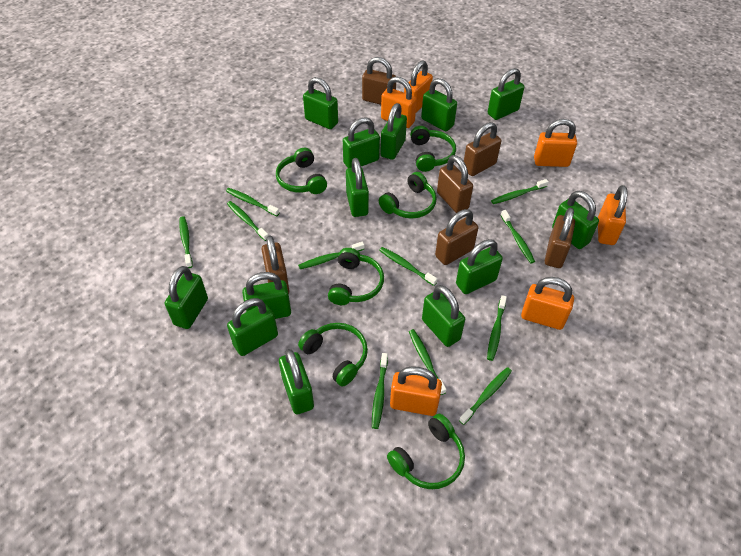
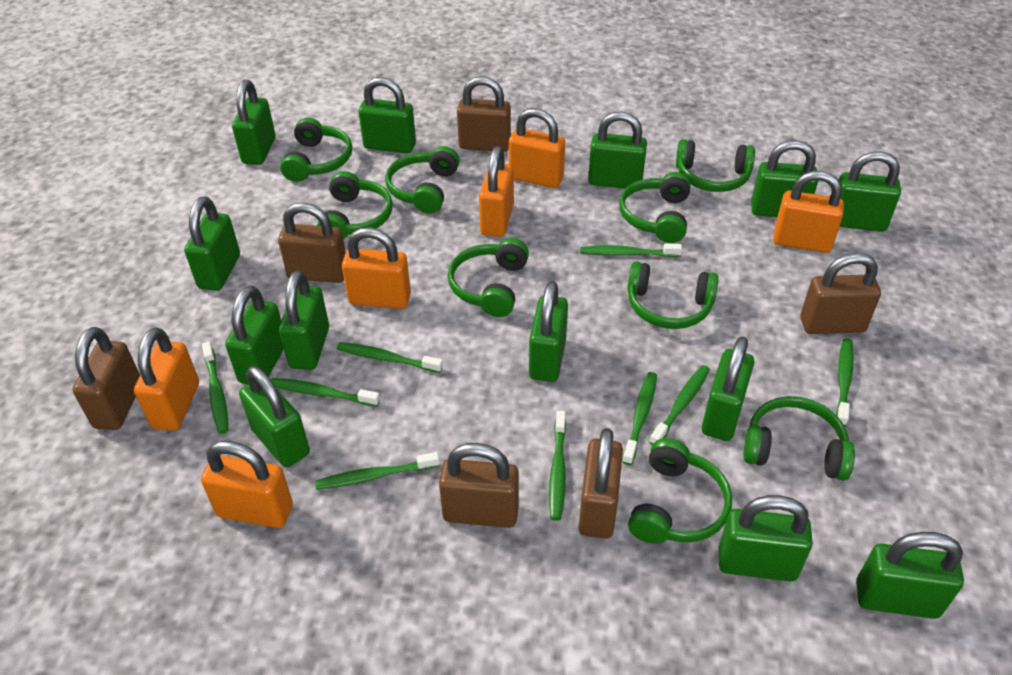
green headphones: 6 -> 9
green toothbrush: 11 -> 9

